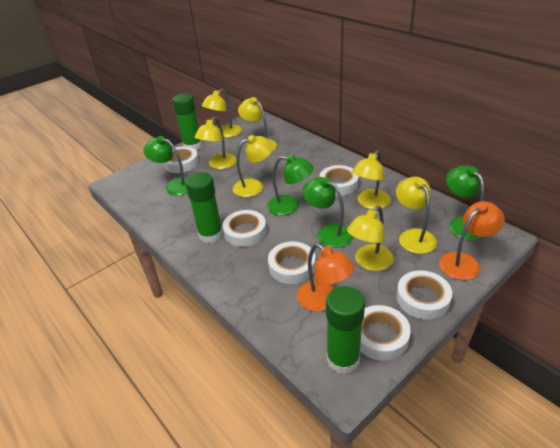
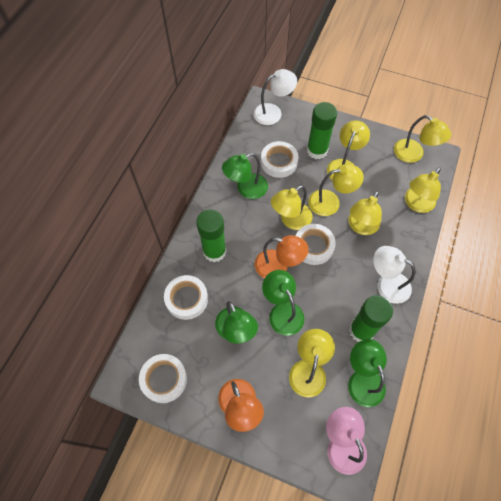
pink lamp: 0 -> 1
white lamp: 0 -> 2
white tape: 6 -> 4

